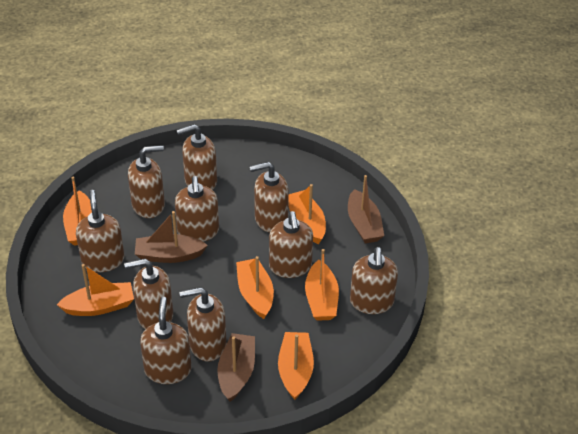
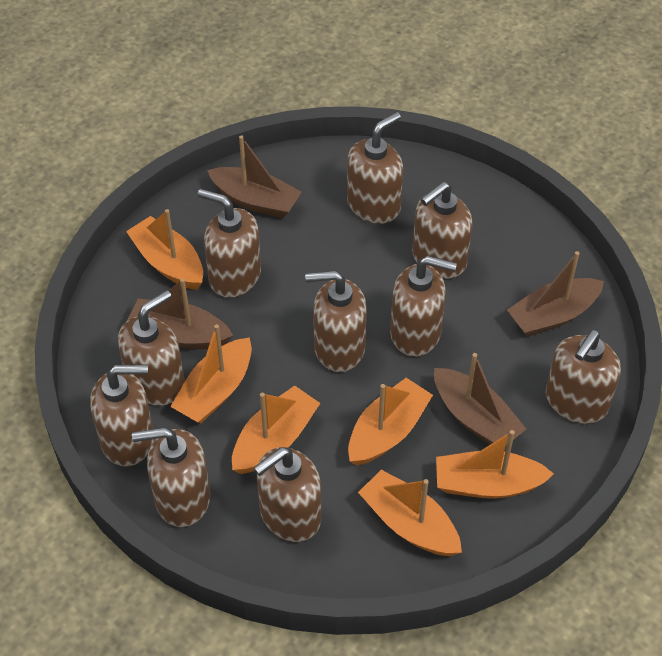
brown boat: 3 -> 4

